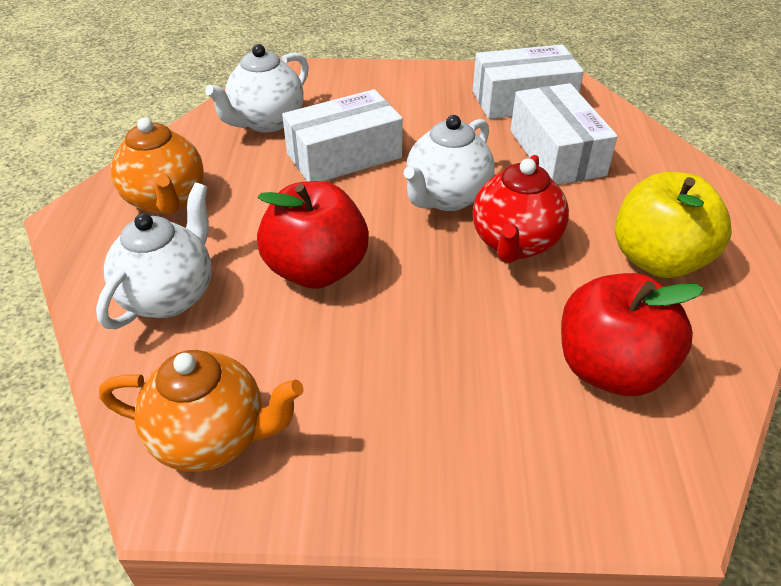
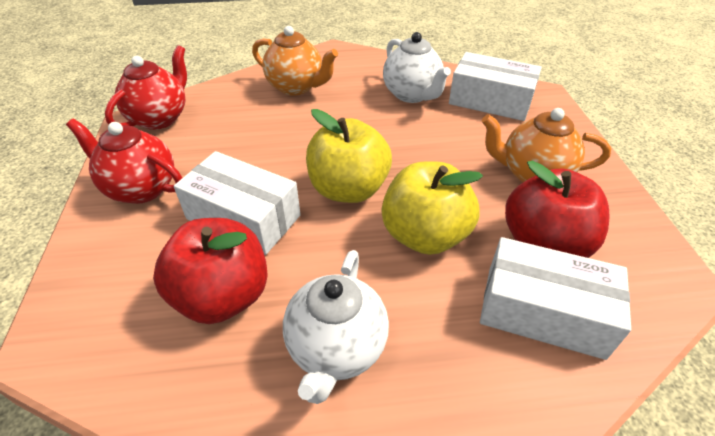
red teapot: 1 -> 2
white teapot: 3 -> 2
yellow apple: 1 -> 2

